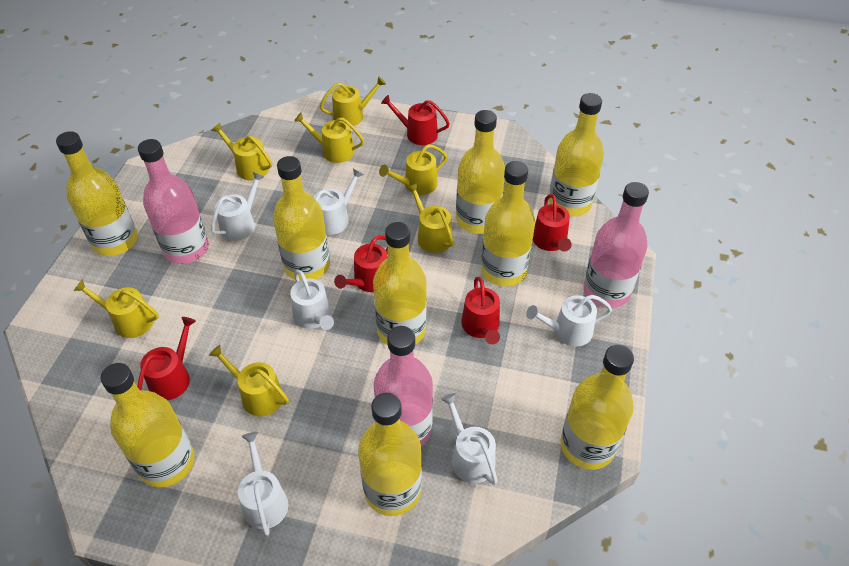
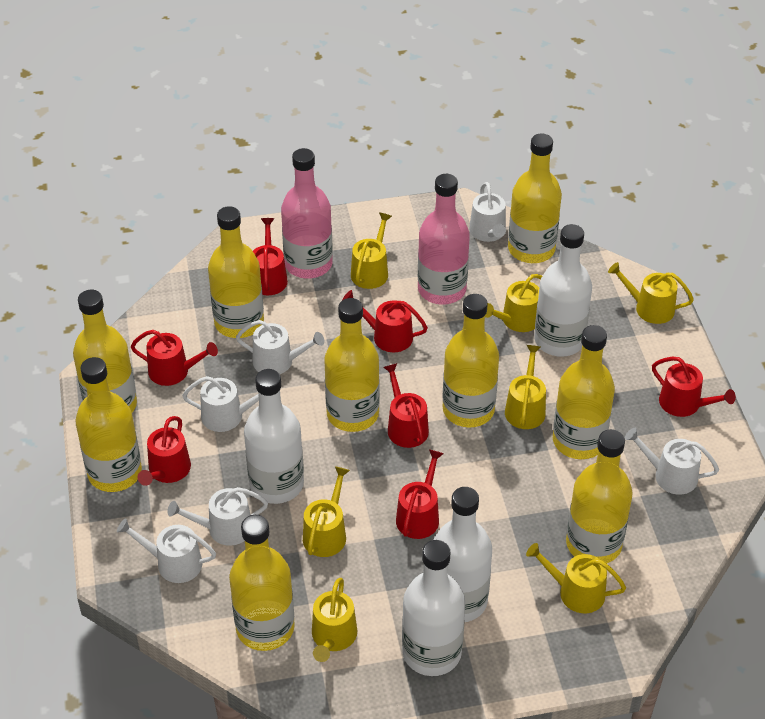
pink bottle: 3 -> 2
red watering can: 5 -> 7
white bottle: 0 -> 4

